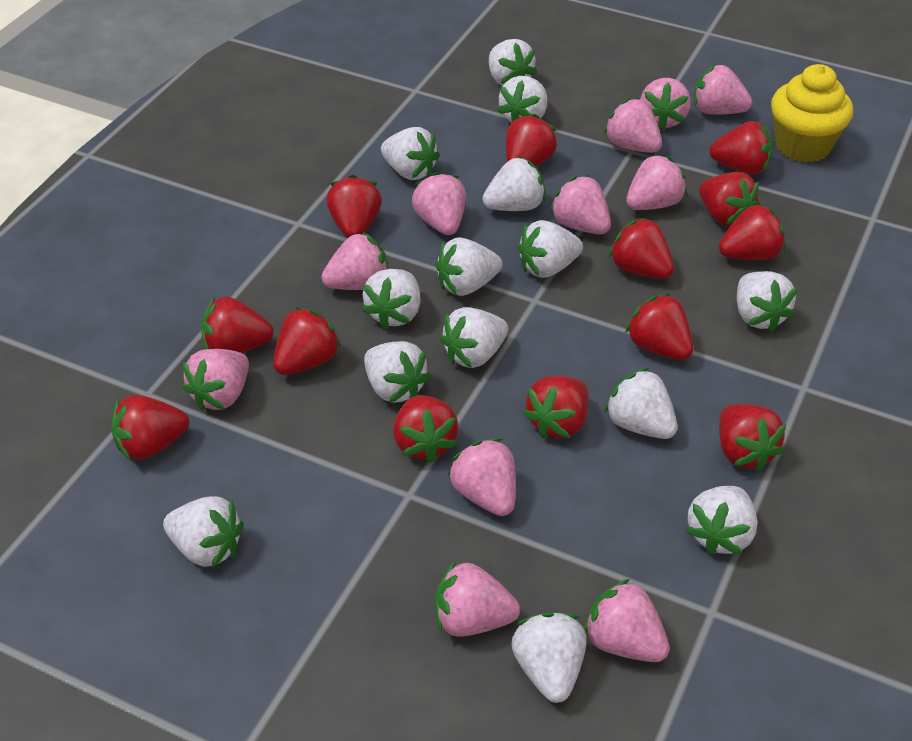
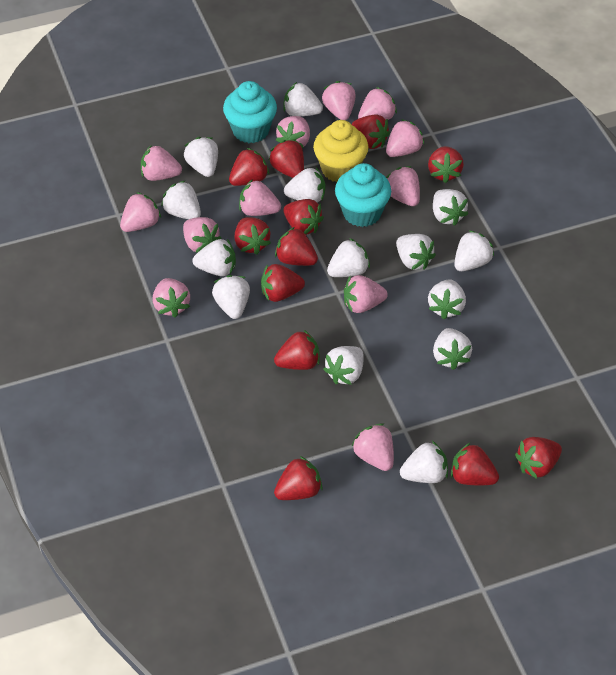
pink strawberry: 11 -> 12
red strawberry: 13 -> 12
turquoise cupcake: 0 -> 2

